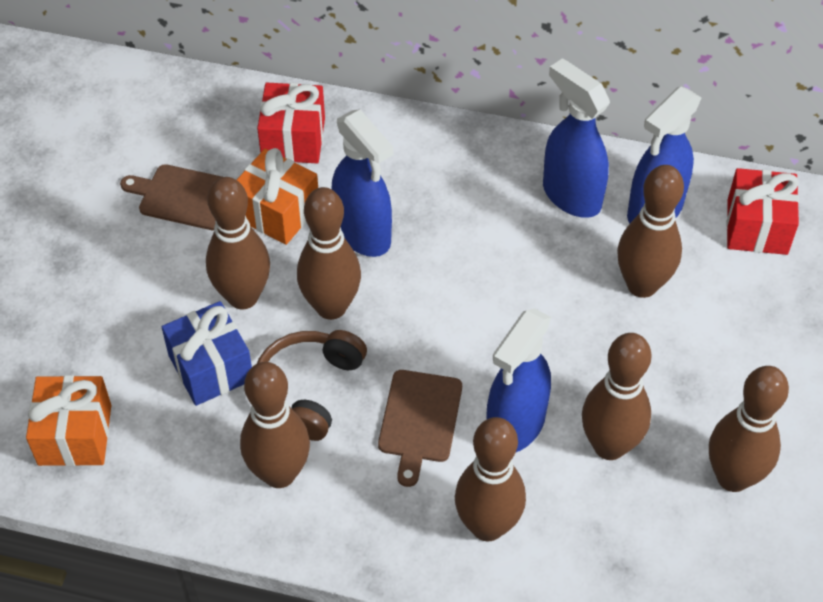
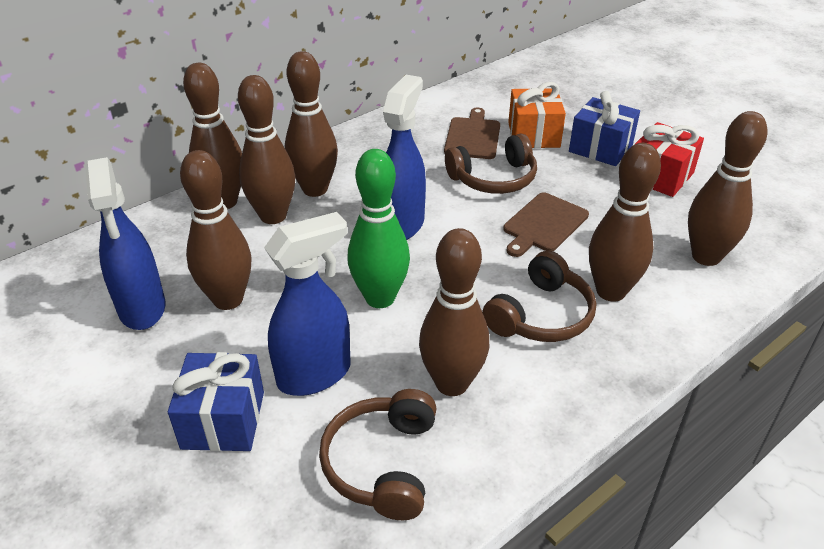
blue gift: 1 -> 2
blue spray bottle: 4 -> 3
brown headphones: 1 -> 3
green bowling pin: 0 -> 1
orange gift: 2 -> 1
red gift: 2 -> 1

